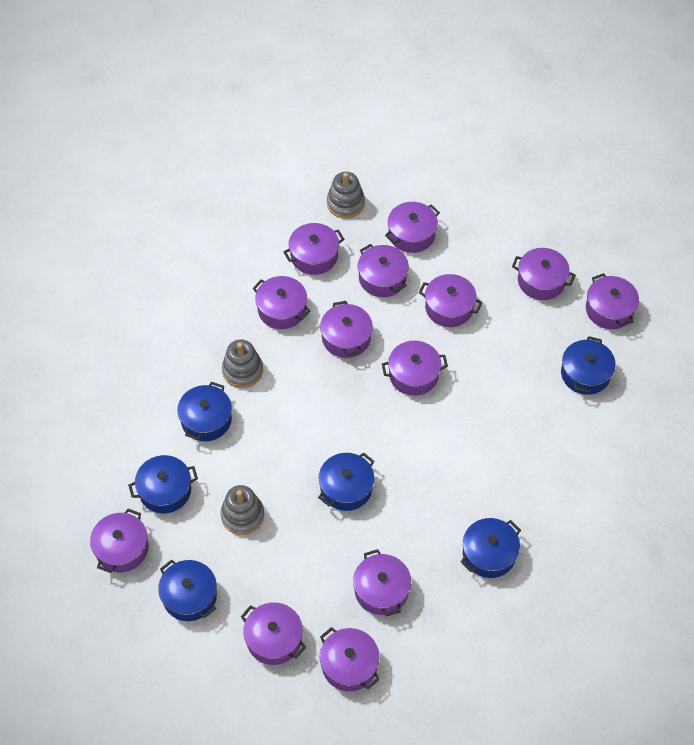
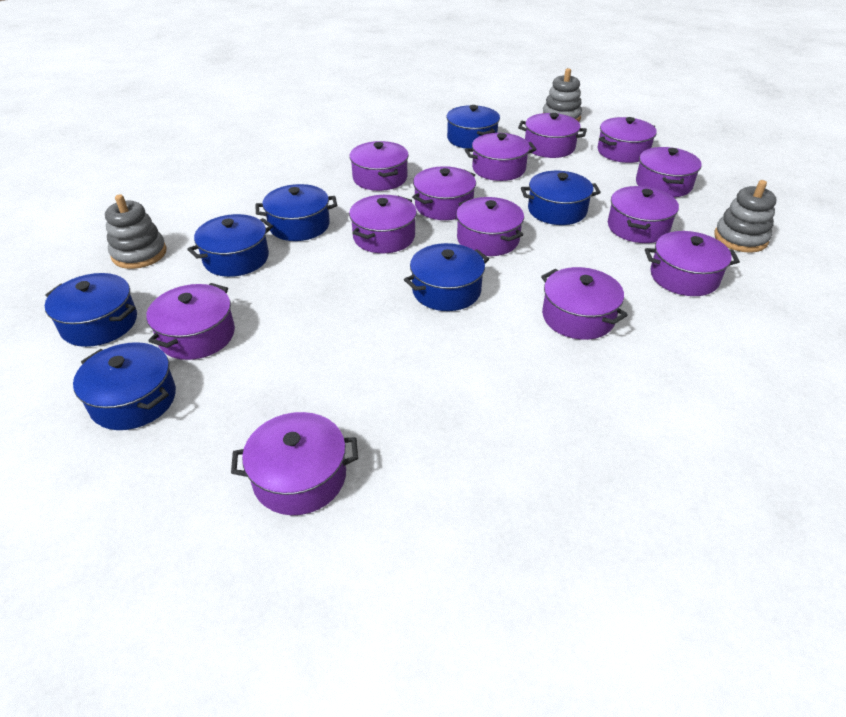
blue pot: 6 -> 7

